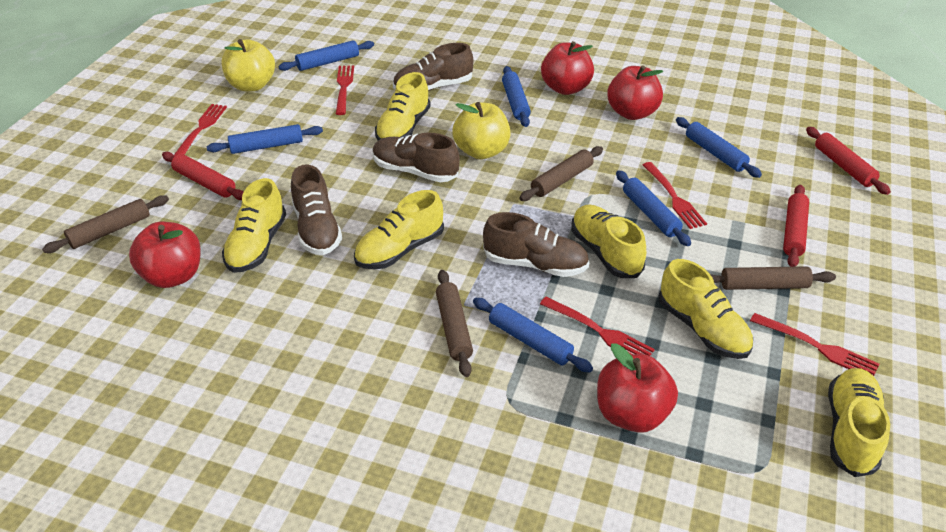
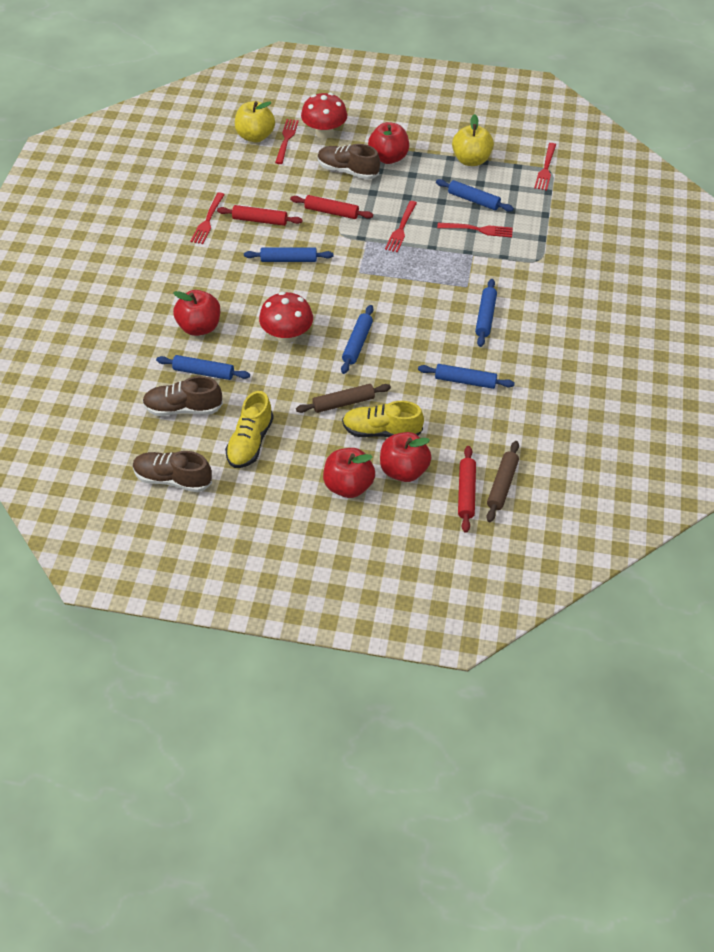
brown rolling pin: 4 -> 2
brown shoe: 4 -> 3
red mushroom: 0 -> 2
yellow shoe: 6 -> 2

